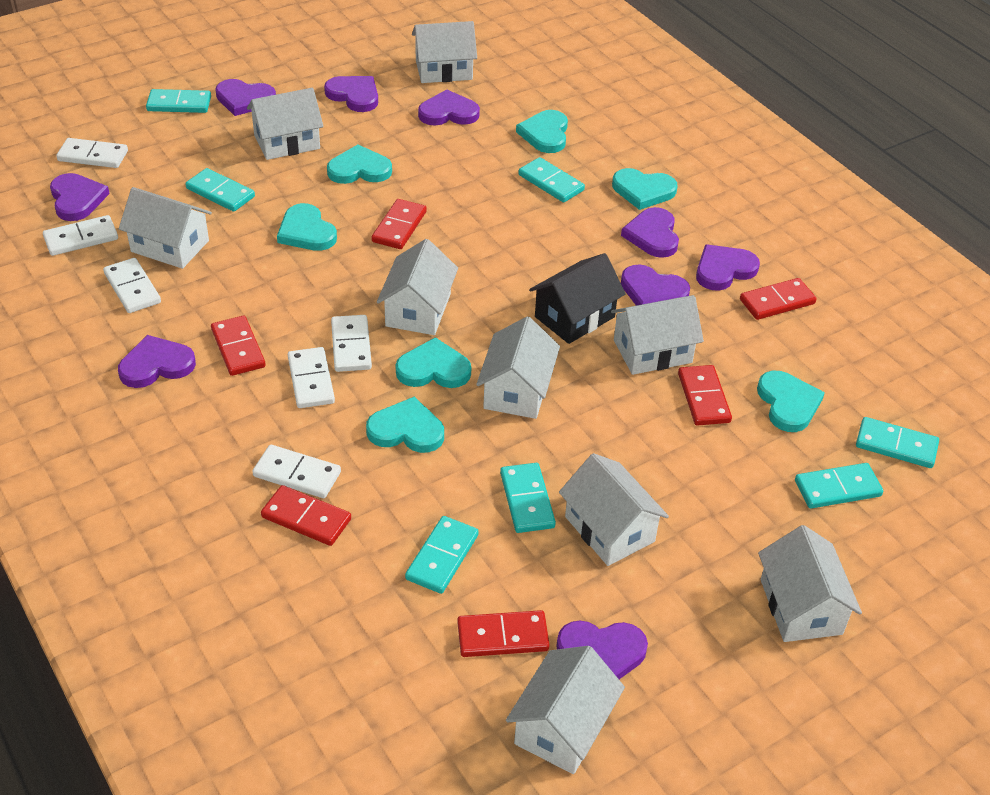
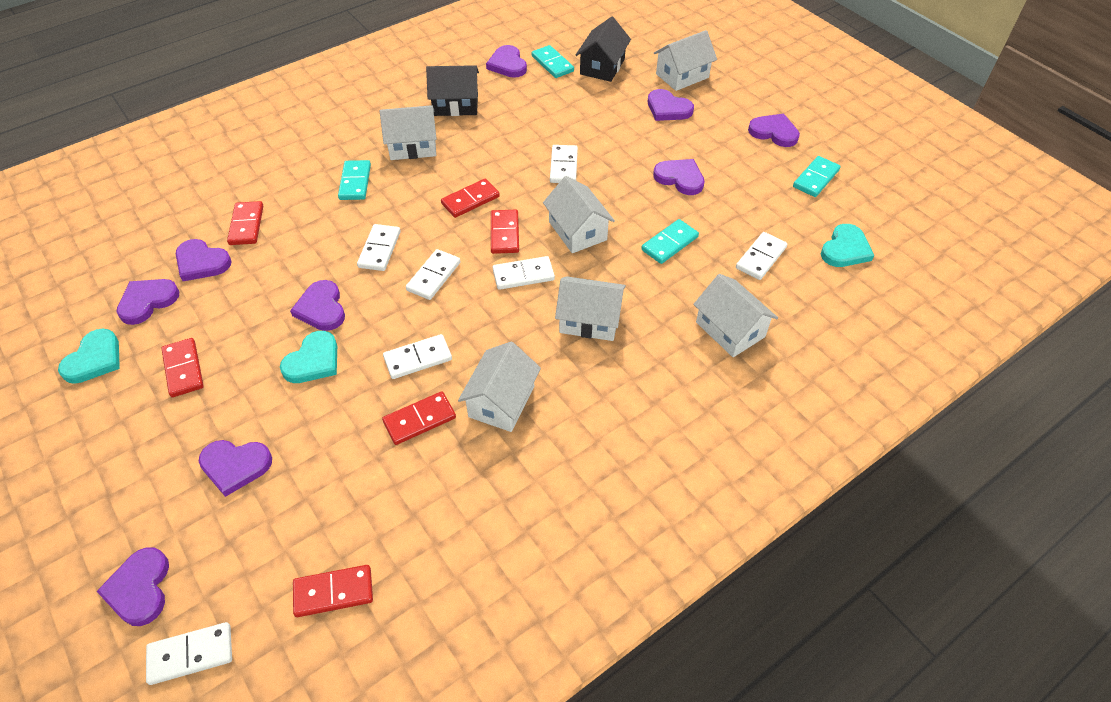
black house: 1 -> 2
turquoise domino: 7 -> 4
turquoise heart: 7 -> 3
white domino: 6 -> 7
white house: 9 -> 6

